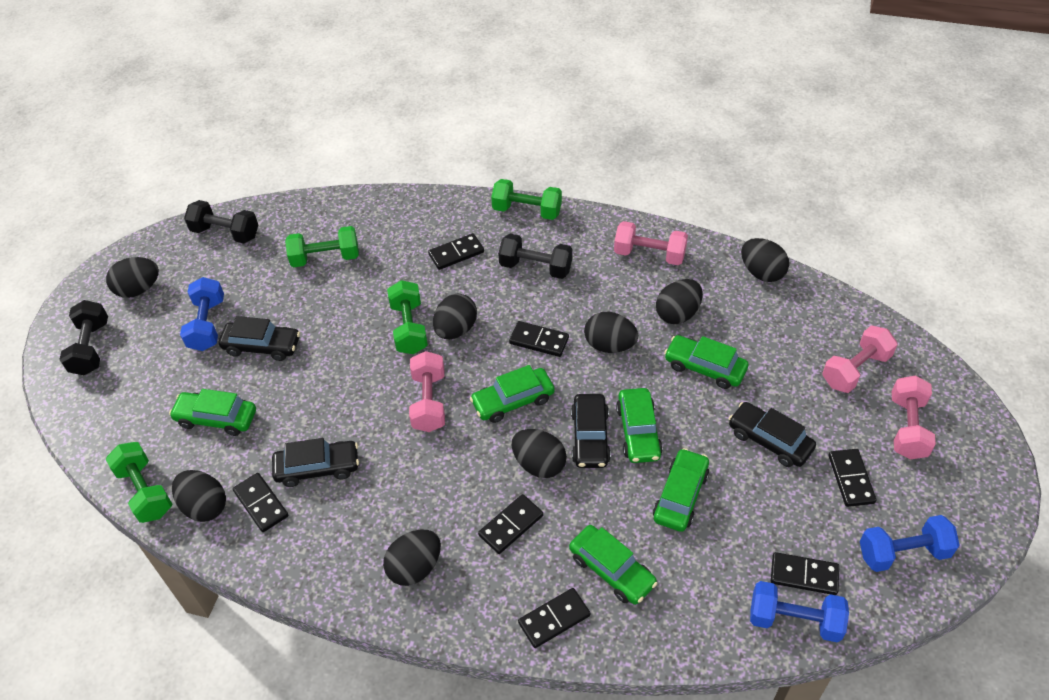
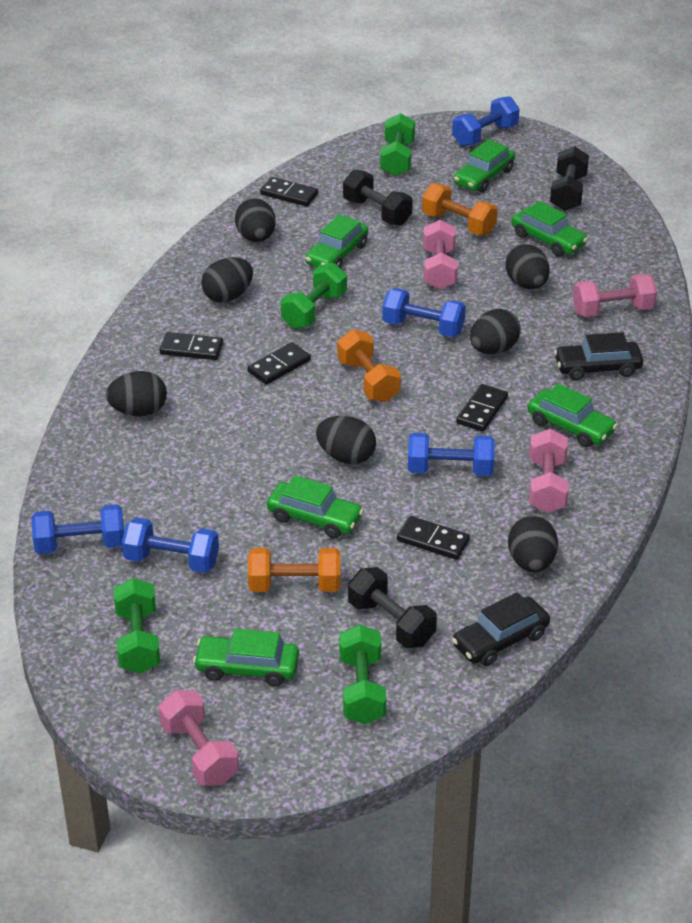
black car: 4 -> 2
black domino: 7 -> 5
black egg: 8 -> 7
blue dumbbell: 3 -> 5
orange dumbbell: 0 -> 3

